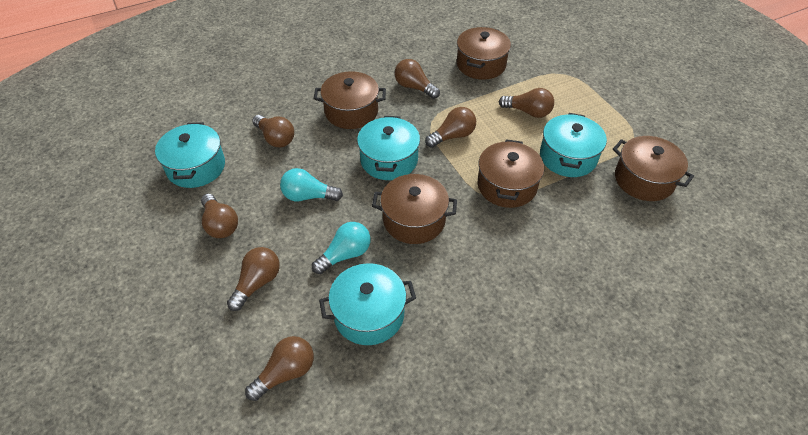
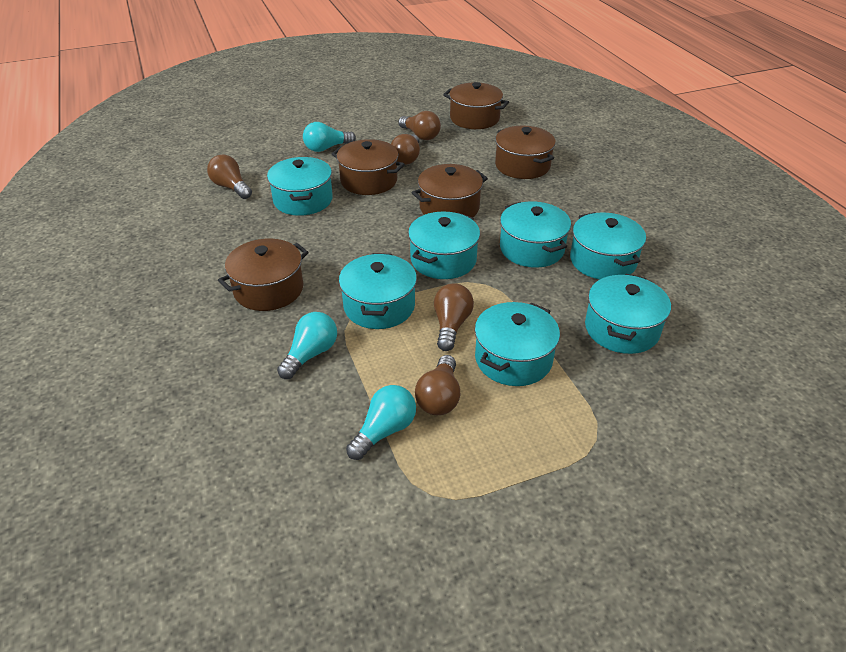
brown light bulb: 7 -> 5
turquoise light bulb: 2 -> 3
turquoise pot: 4 -> 7

